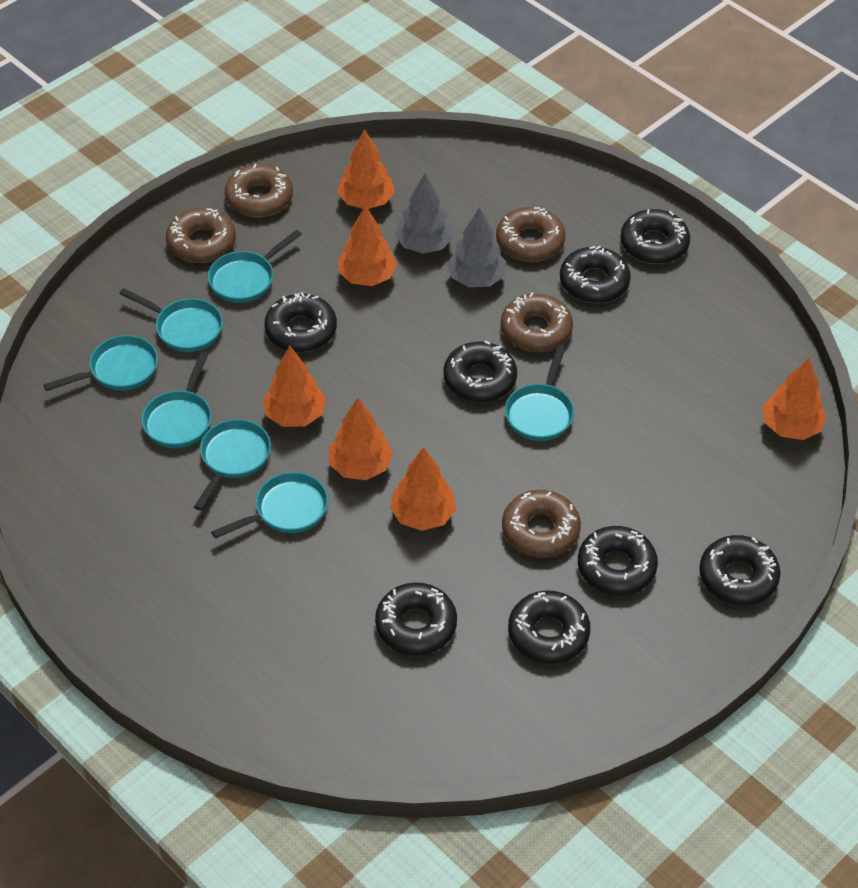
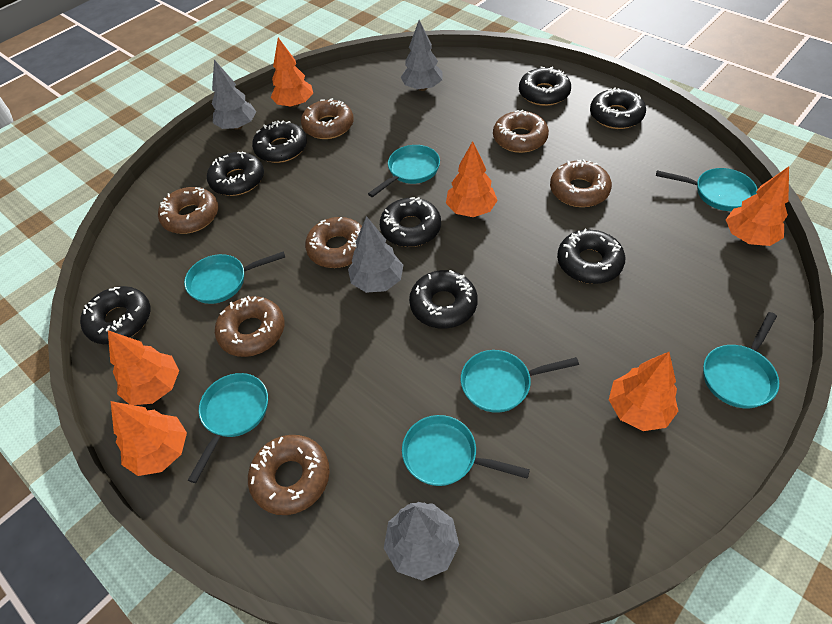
brown donut: 5 -> 7
grey tree: 2 -> 4

